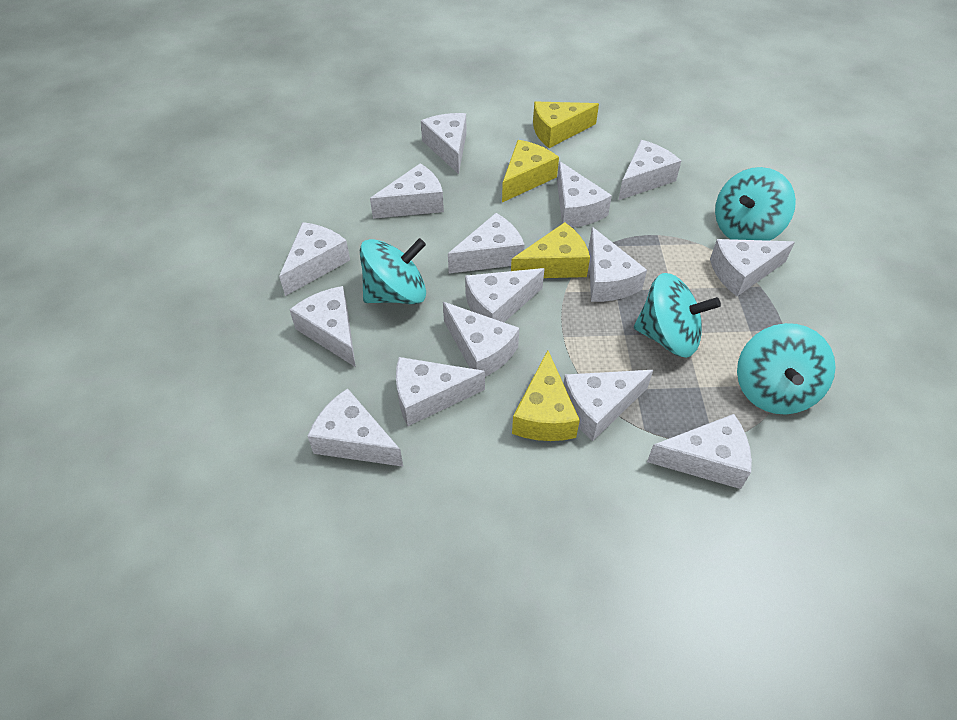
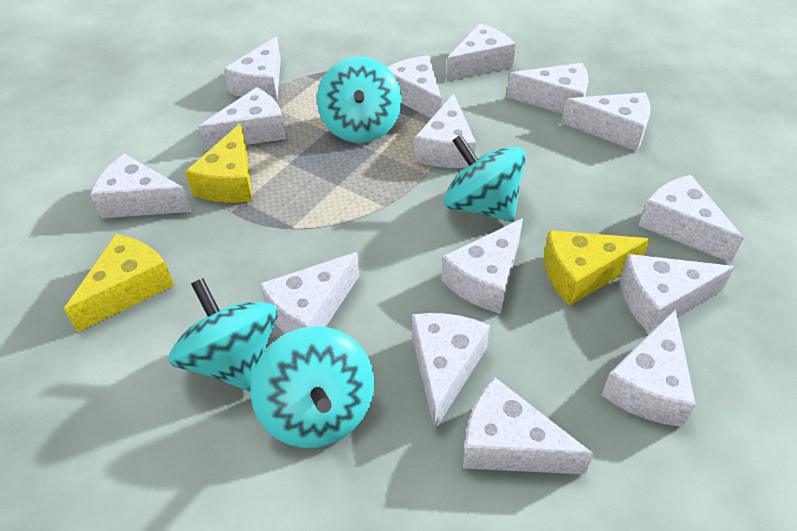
yellow cheese: 4 -> 3

